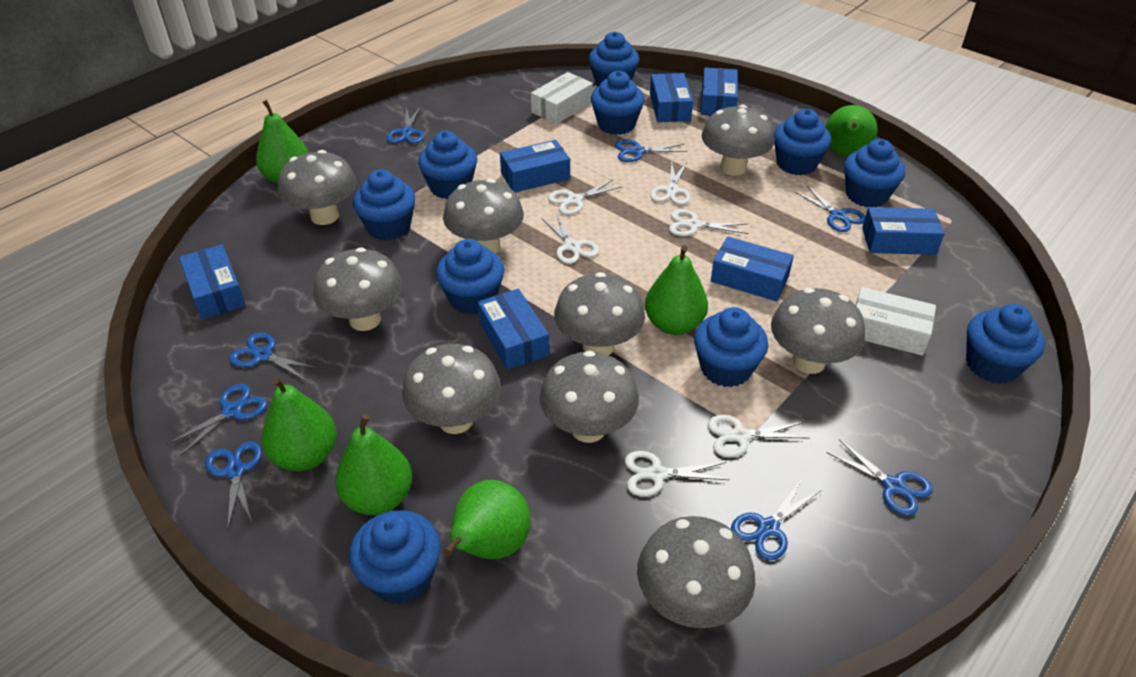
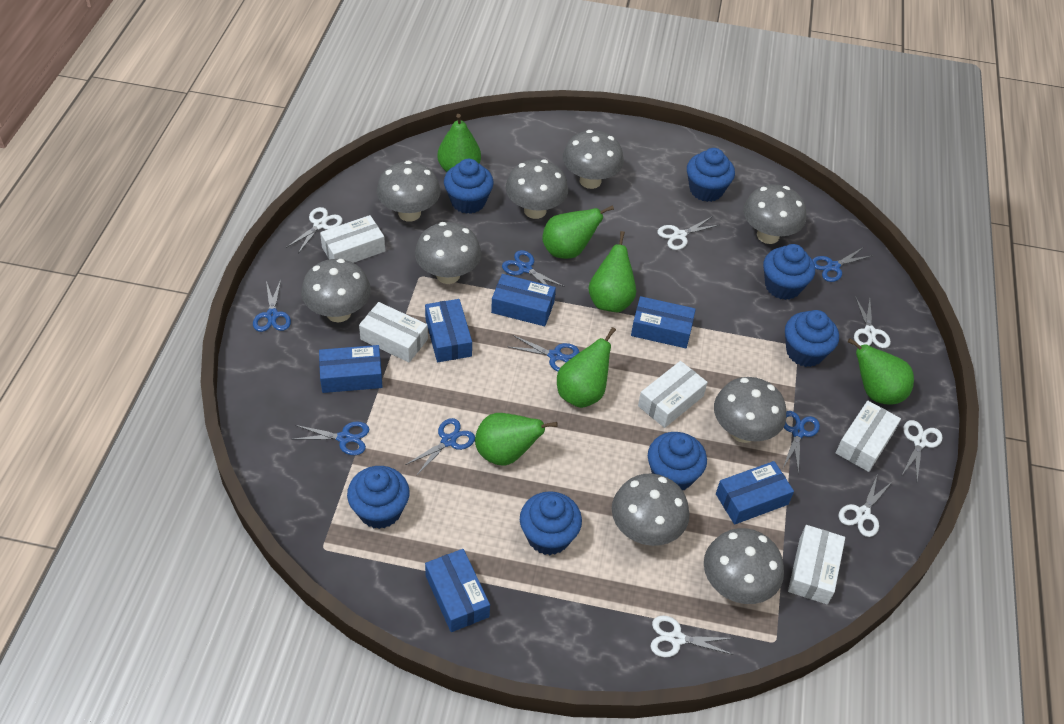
blue box: 7 -> 6
blue cupcake: 10 -> 7
blue scissors: 8 -> 7
white box: 2 -> 5

